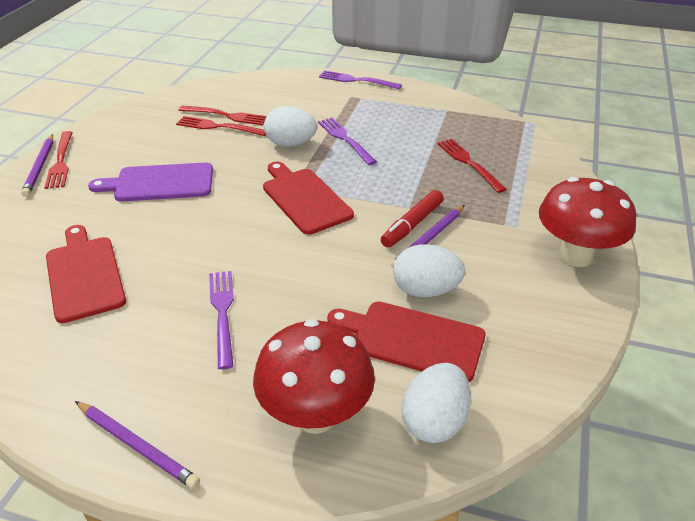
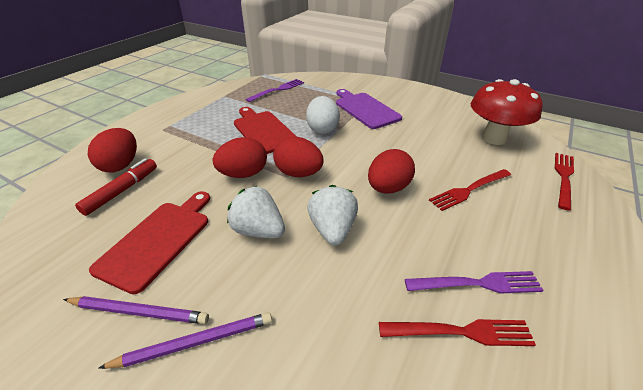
purple fork: 3 -> 2
purple pencil: 3 -> 2
red cutting board: 3 -> 2
red egg: 0 -> 4
red fork: 4 -> 3
red mushroom: 2 -> 1
white egg: 3 -> 1
white strawberry: 0 -> 2

